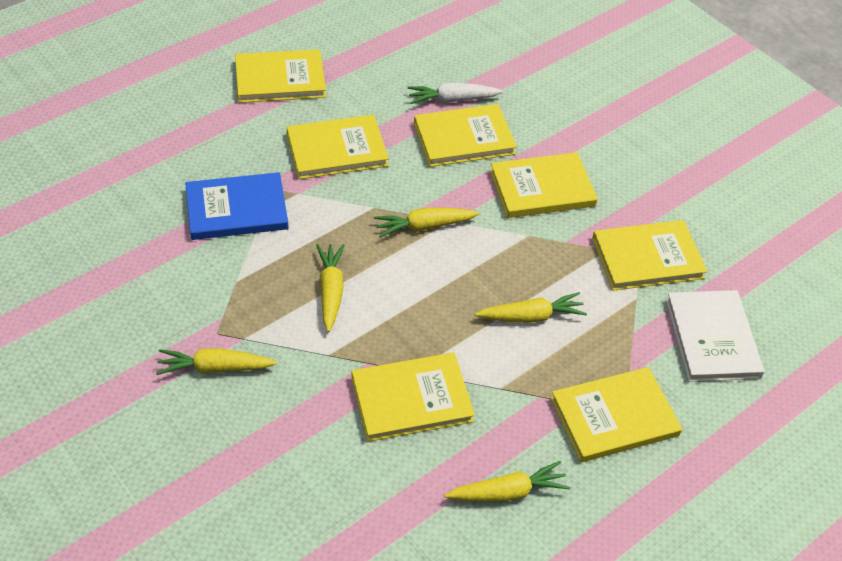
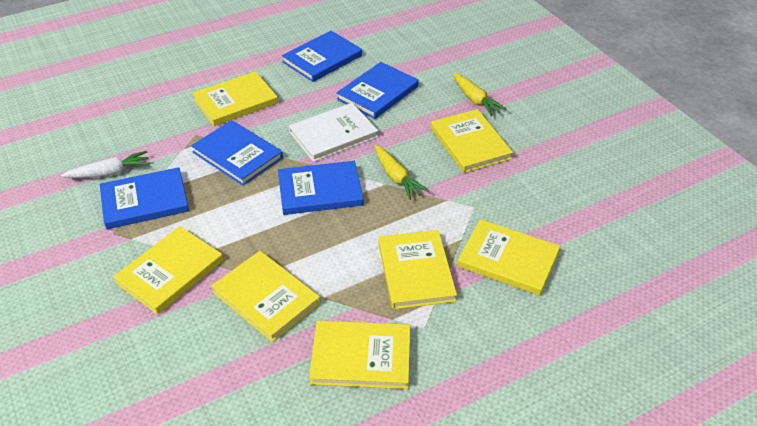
blue book: 1 -> 5
yellow carrot: 5 -> 2

